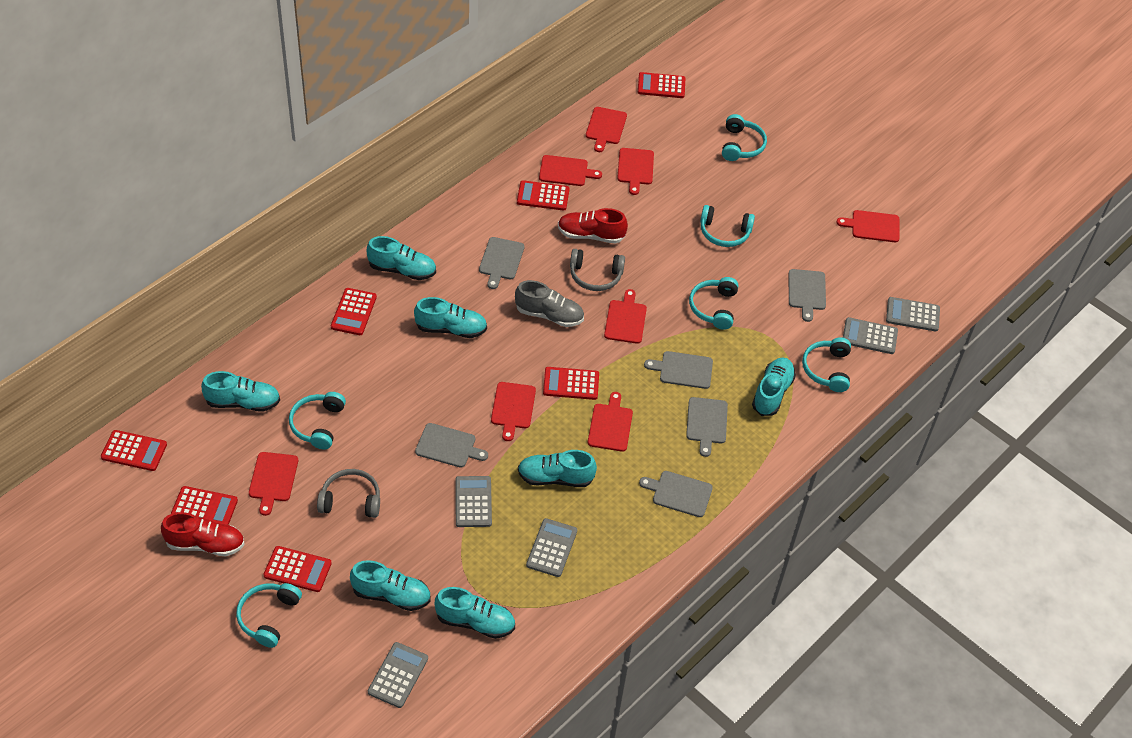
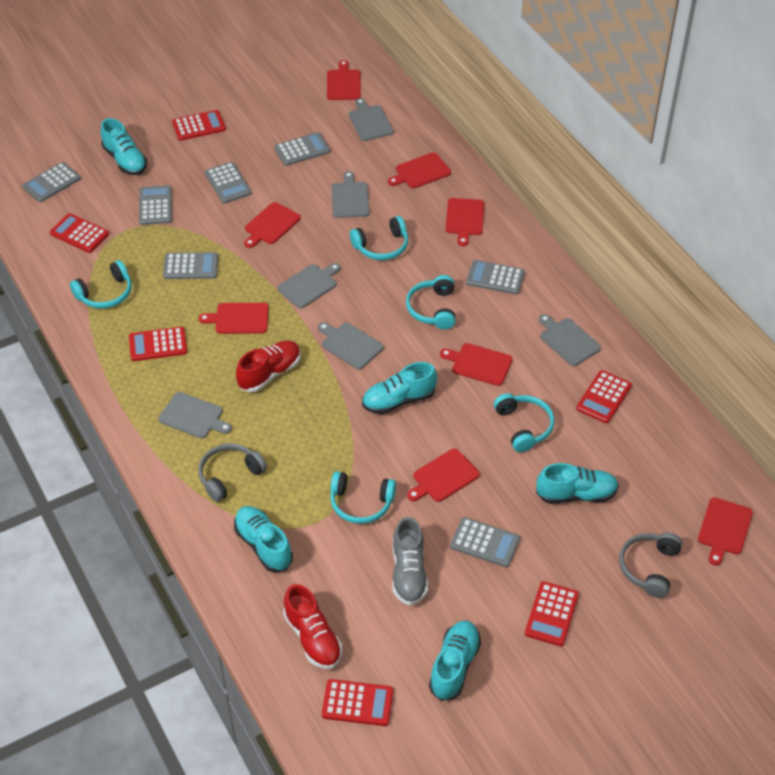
grey calculator: 5 -> 7
red calculator: 7 -> 6
turquoise headphones: 6 -> 5
turquoise shoe: 7 -> 5

